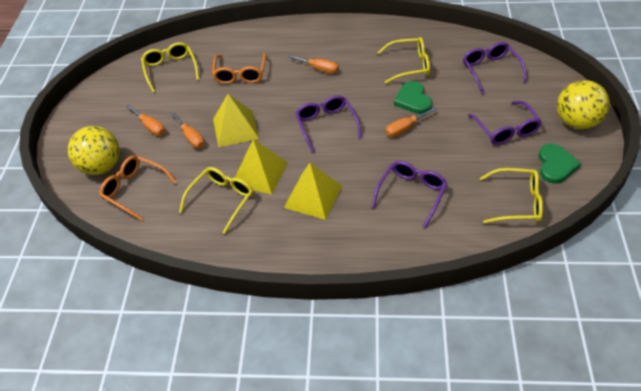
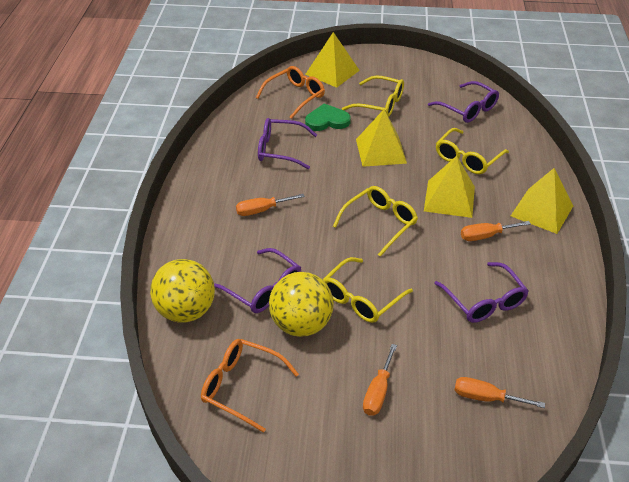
green heart: 2 -> 1
yellow pyramid: 3 -> 4

